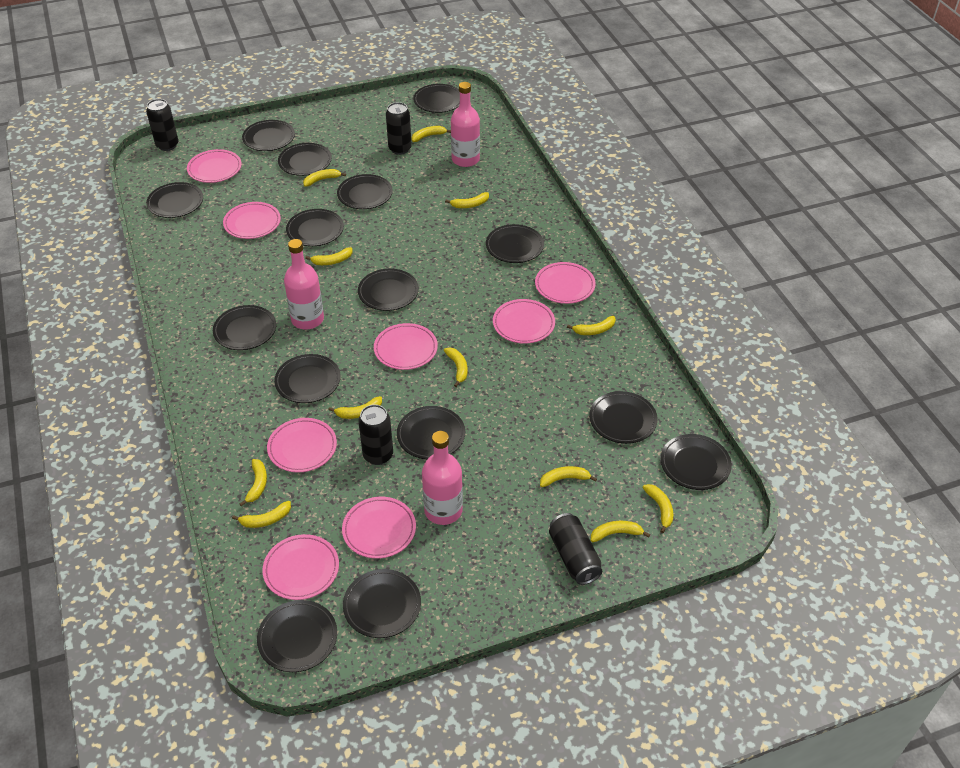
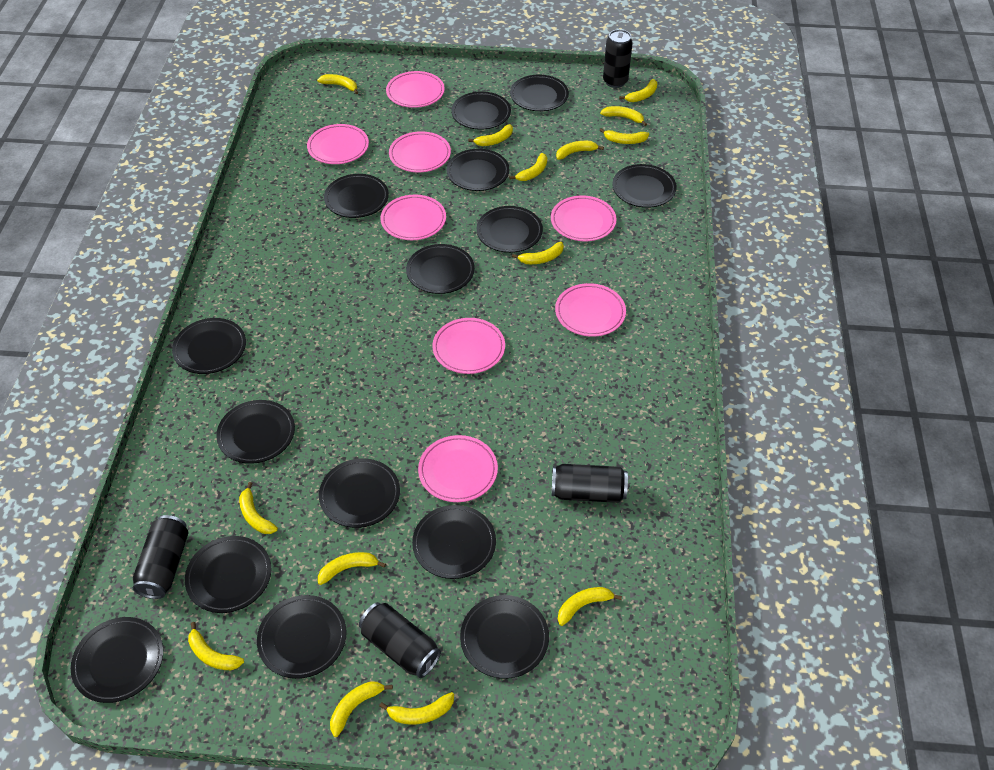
pink bottle: 3 -> 0
yellow banana: 12 -> 14

